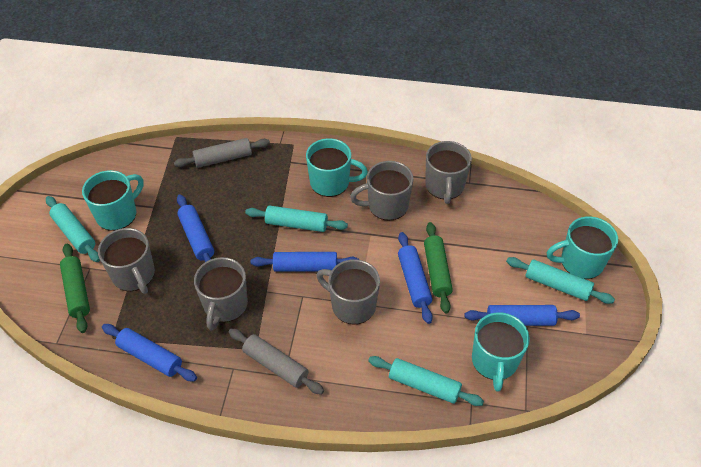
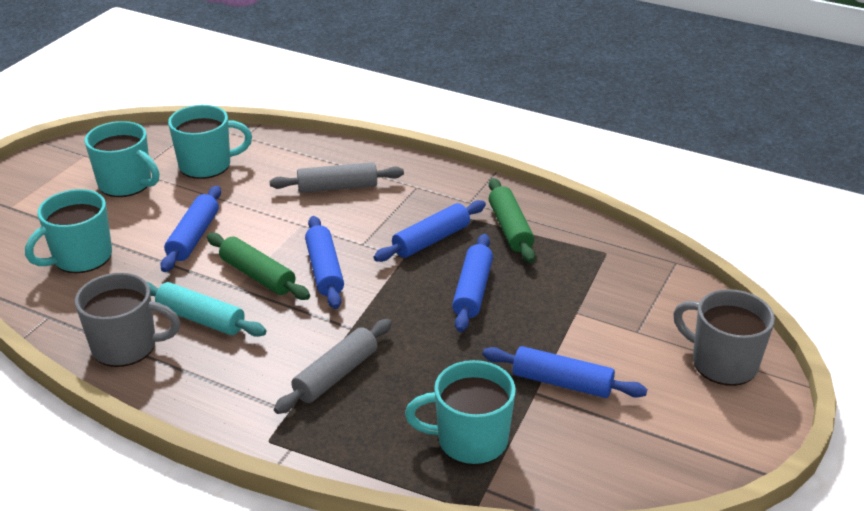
grey mug: 5 -> 2
turquoise rolling pin: 4 -> 1

